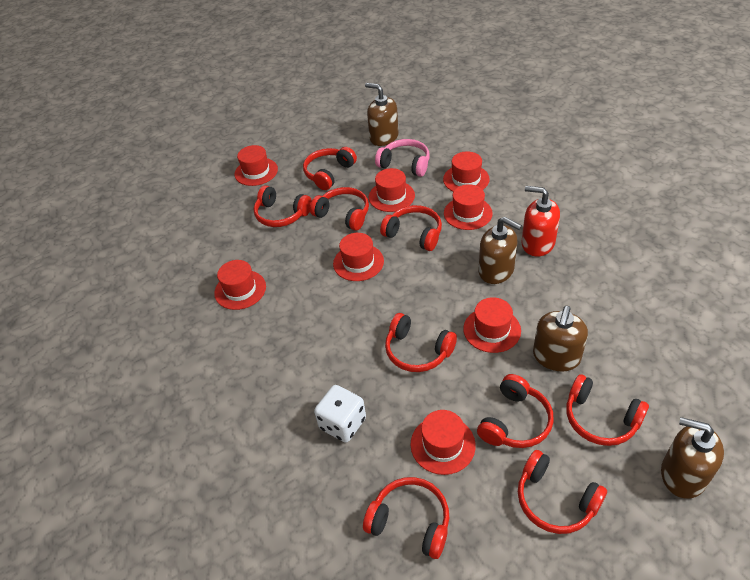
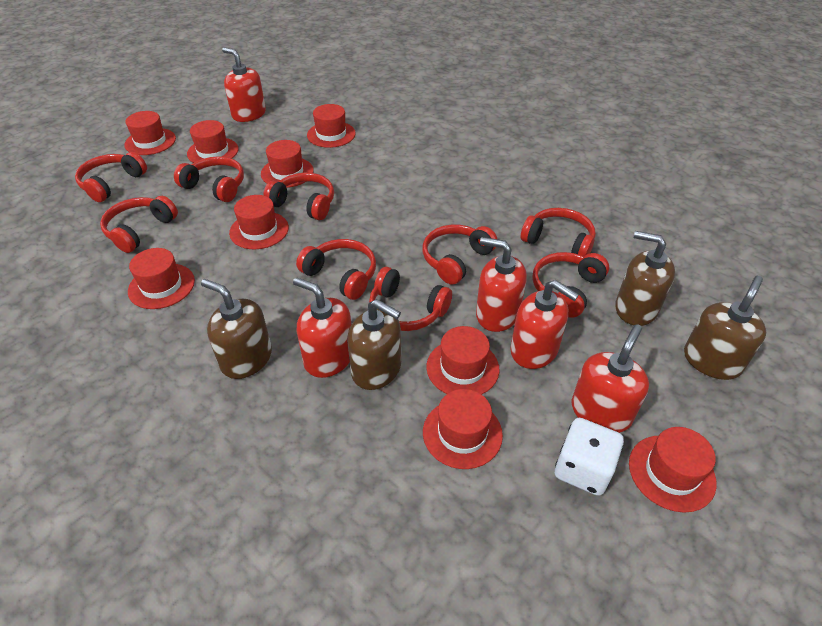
pink headphones: 1 -> 0
red hat: 8 -> 9
red soap dispenser: 1 -> 5

